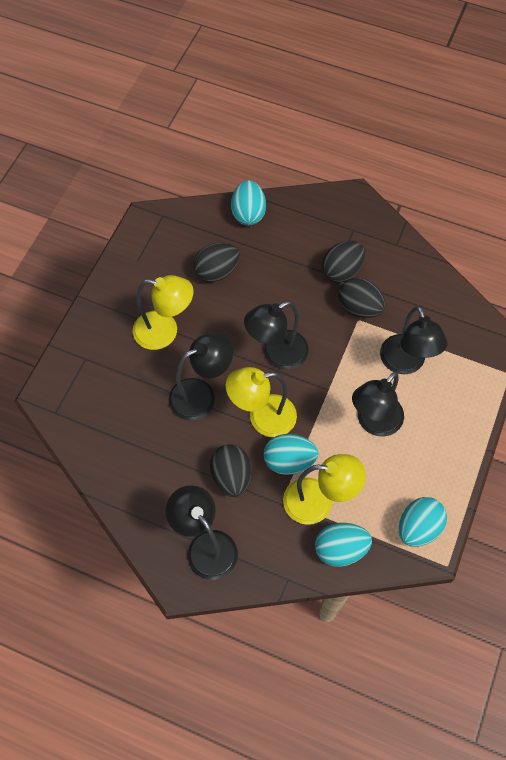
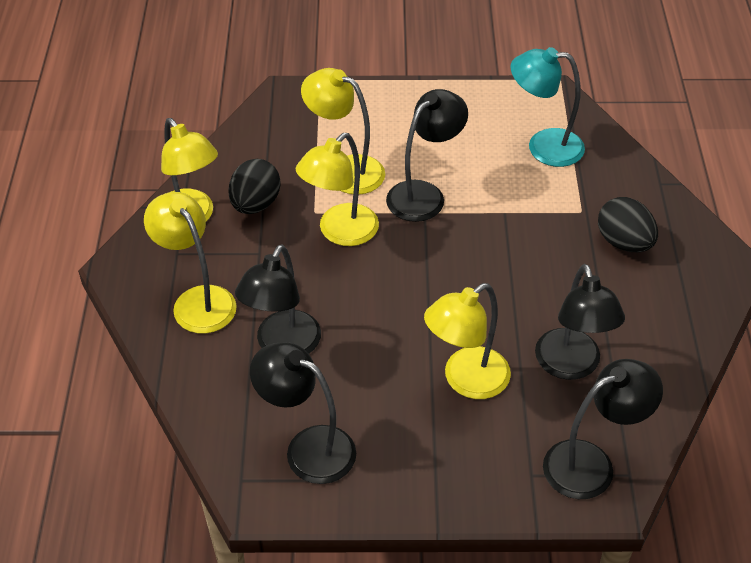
black egg: 4 -> 2
turquoise egg: 4 -> 0
turquoise lamp: 0 -> 1
yellow lamp: 3 -> 5

